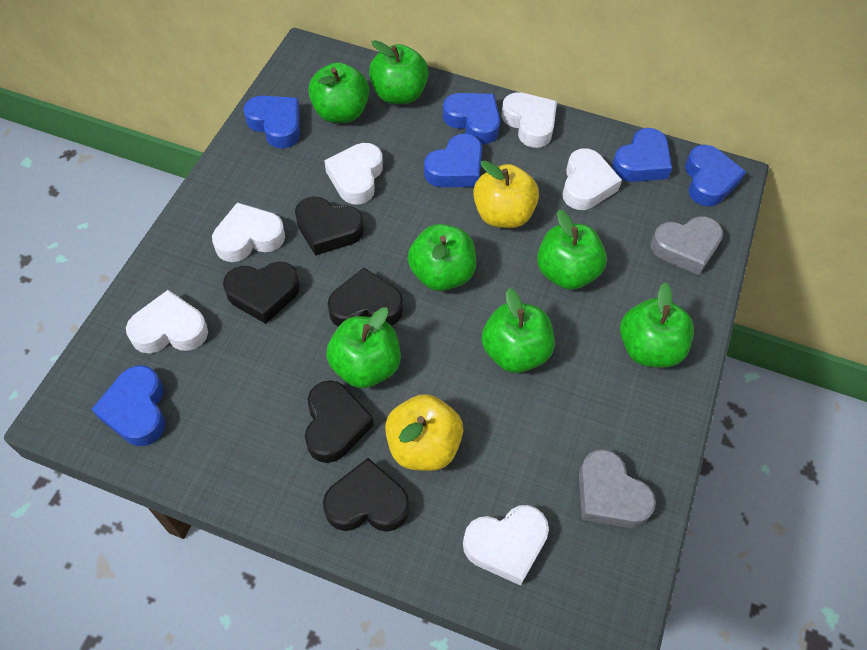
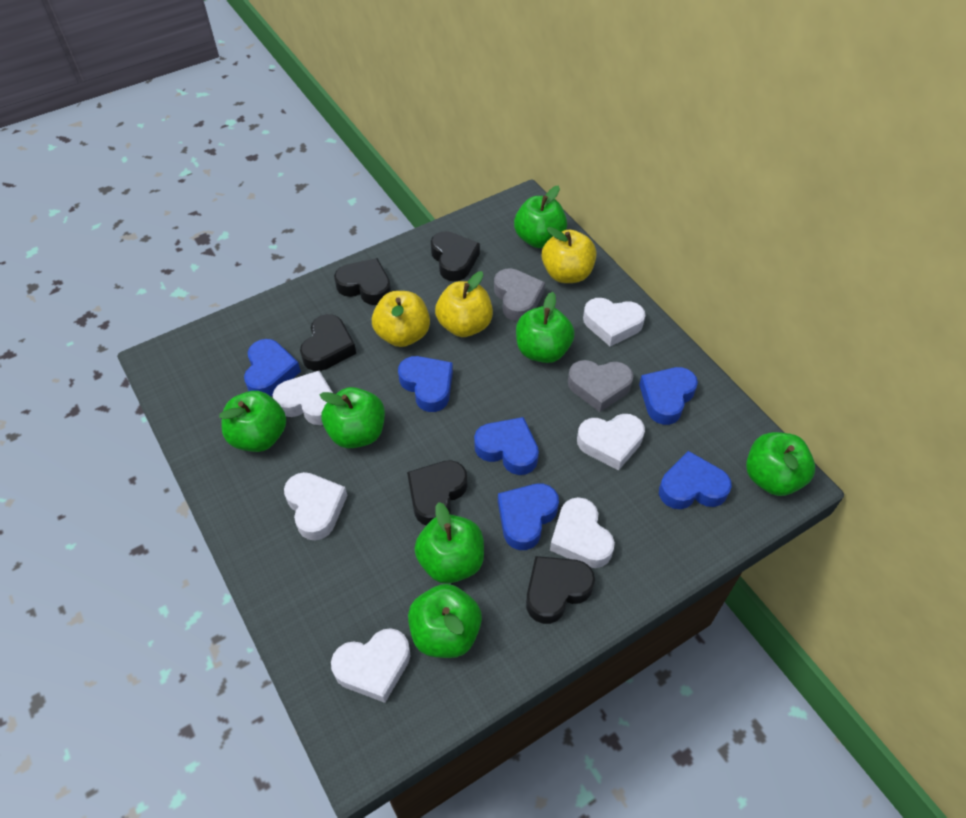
yellow apple: 2 -> 3

